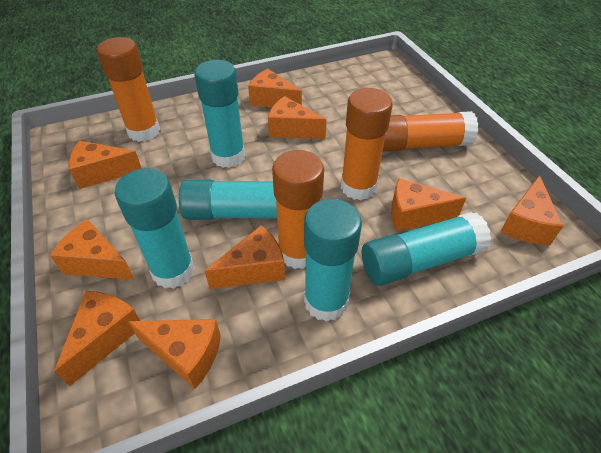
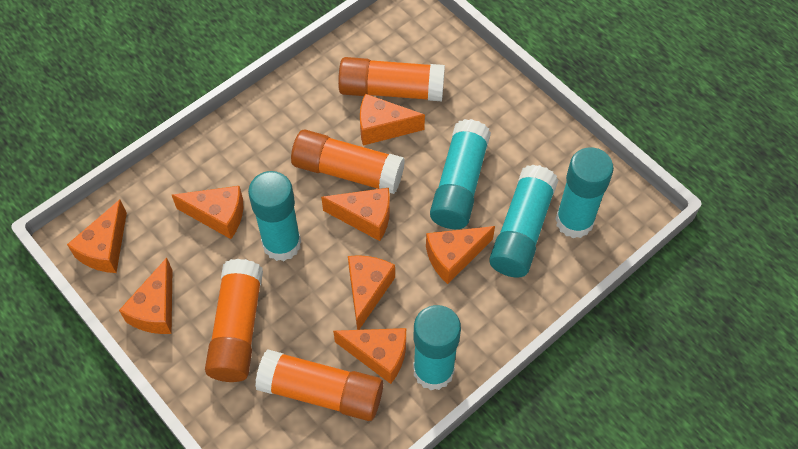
orange cheese: 9 -> 8

